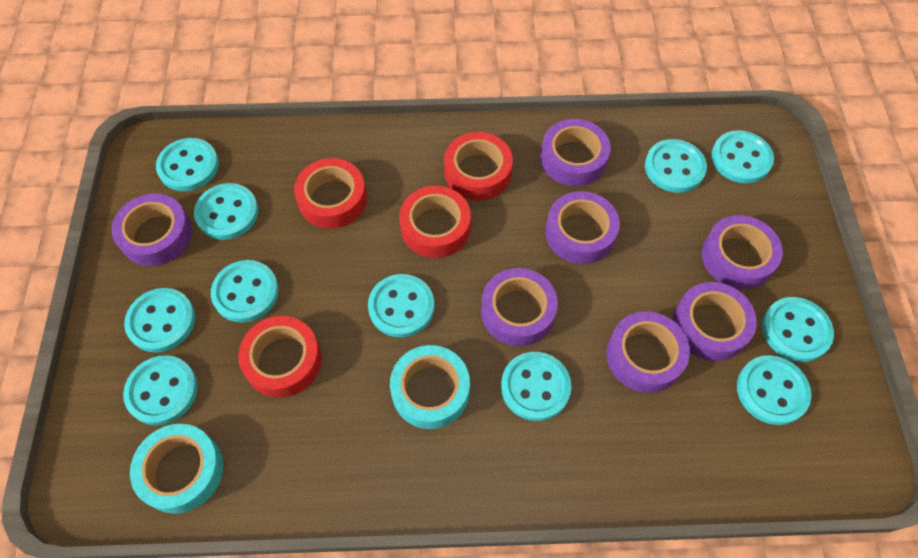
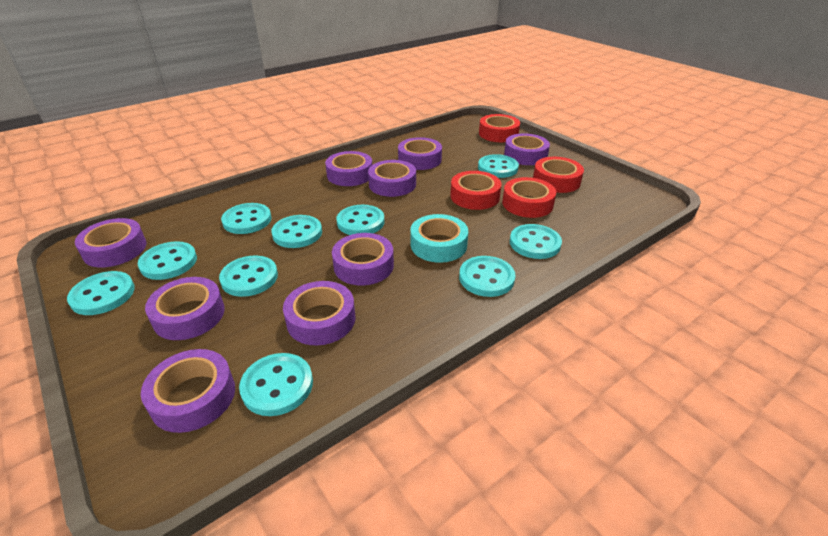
purple tape: 7 -> 9
turquoise button: 11 -> 10
turquoise tape: 2 -> 1

